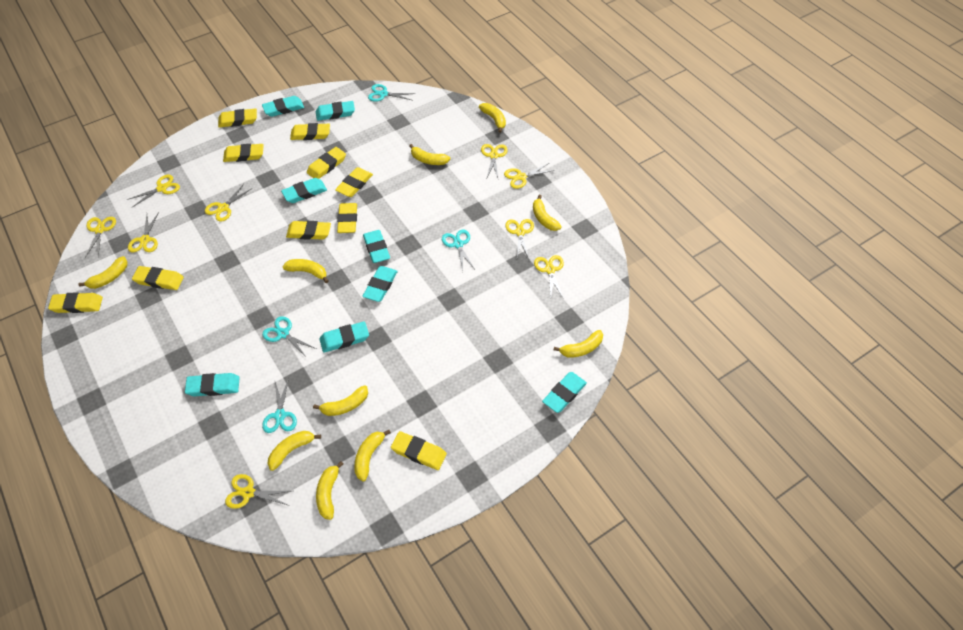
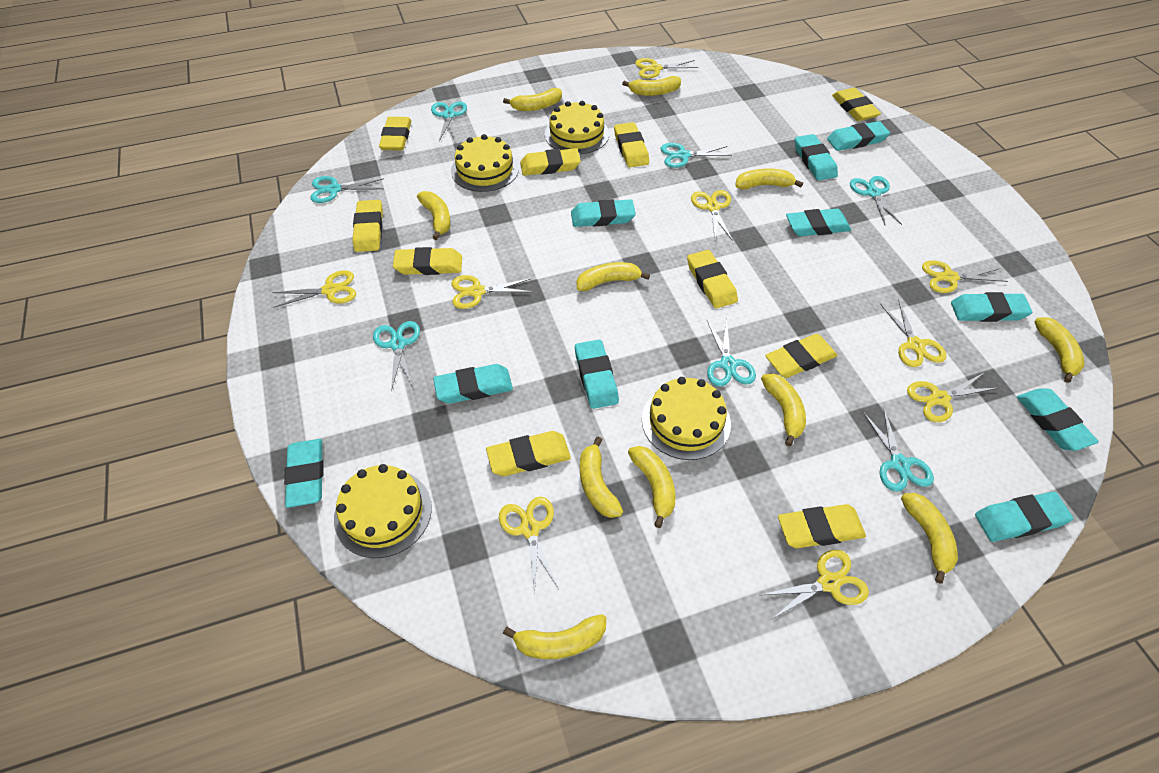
turquoise eraser: 8 -> 10
turquoise scissors: 4 -> 7
yellow banana: 10 -> 11
yellow cake: 0 -> 4

